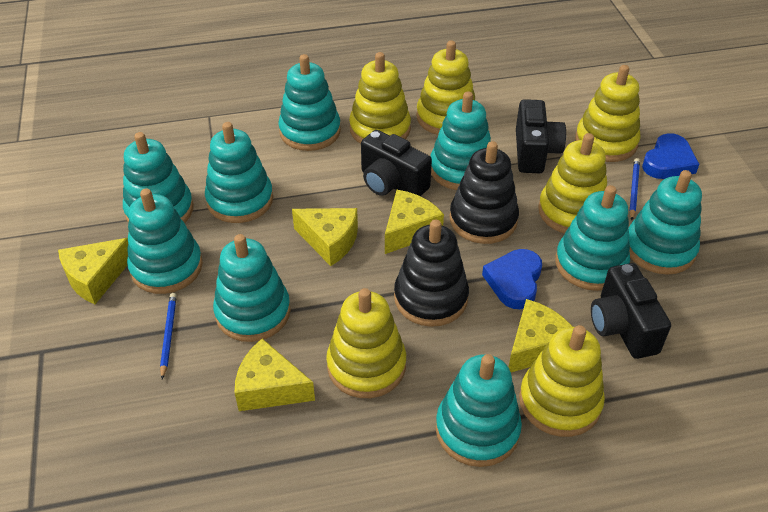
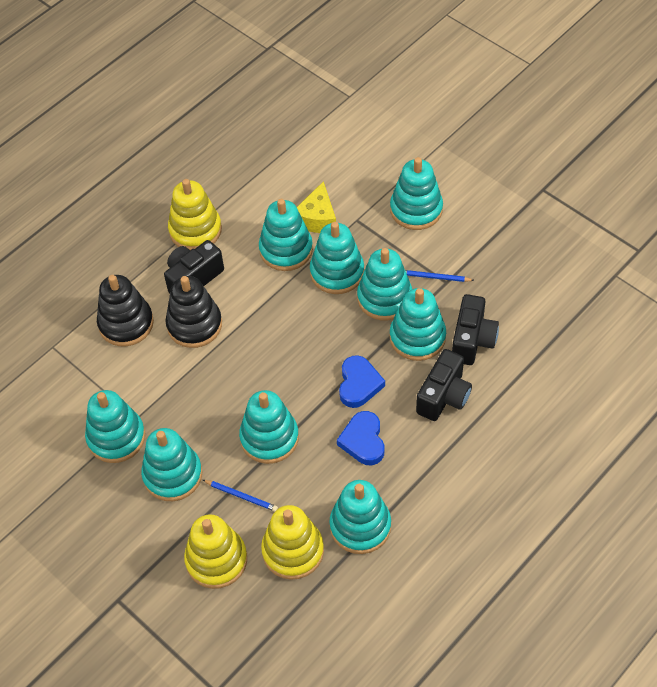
yellow cheese: 5 -> 1
yellow stacking toy: 6 -> 3

